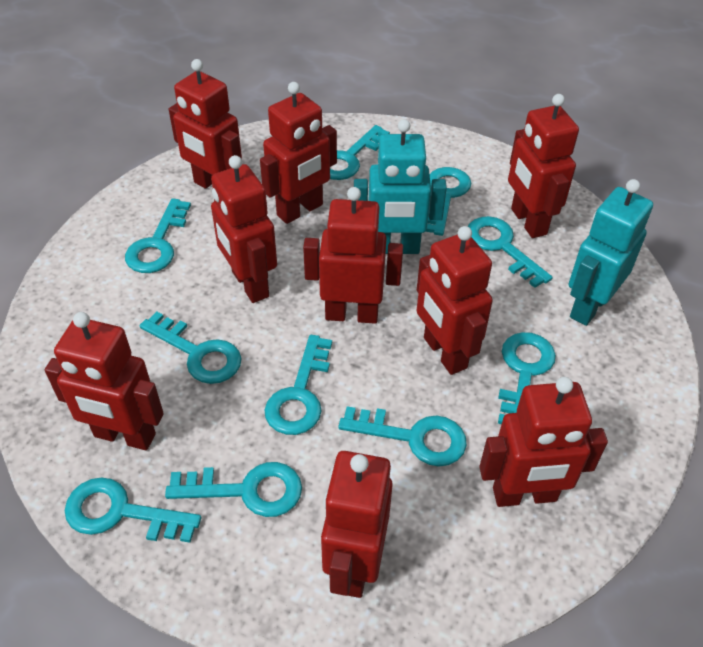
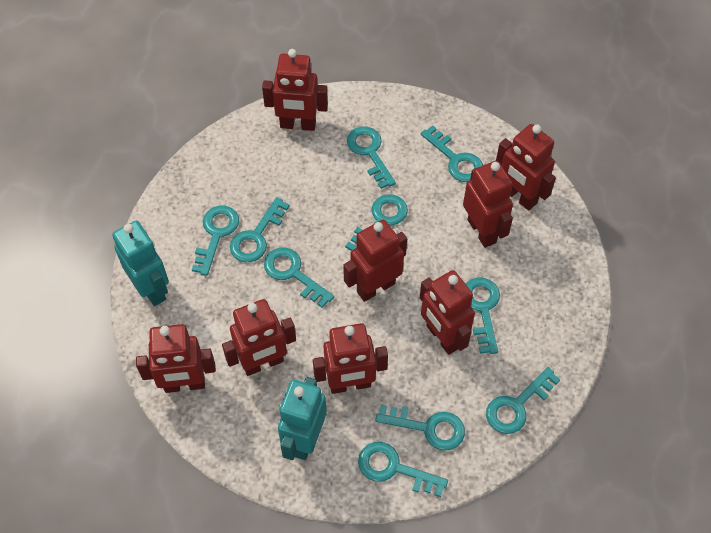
red robot: 9 -> 8

